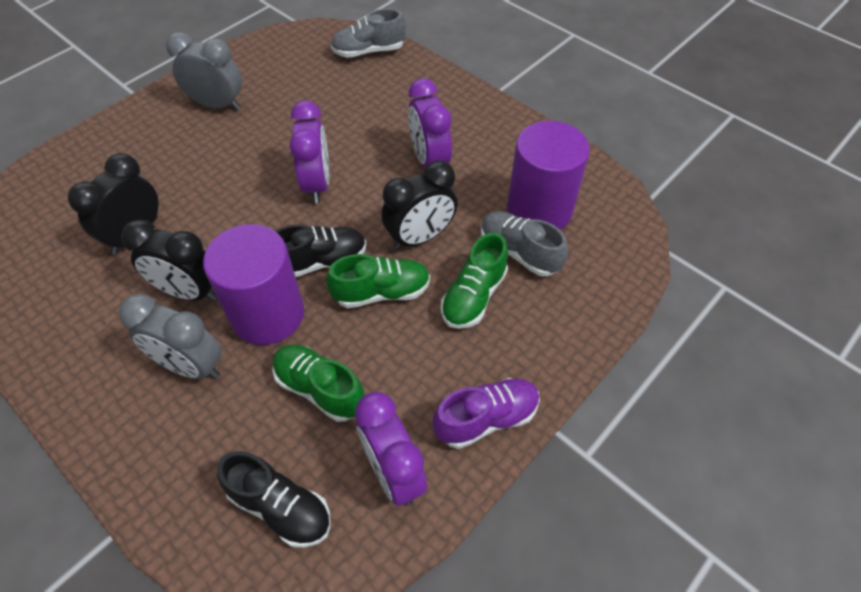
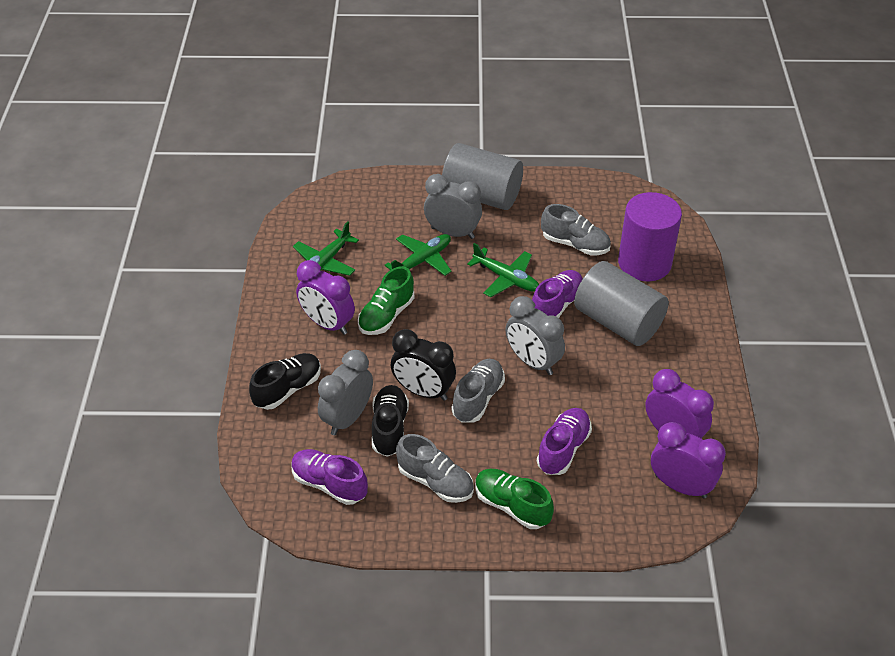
black clock: 3 -> 1
green plane: 0 -> 3
green shoe: 3 -> 2
grey clock: 2 -> 3
grey cylinder: 0 -> 2
grey shoe: 2 -> 3
purple cylinder: 2 -> 1
purple shoe: 1 -> 3

